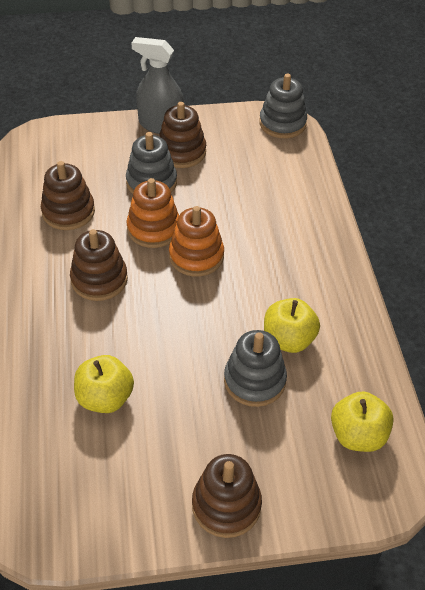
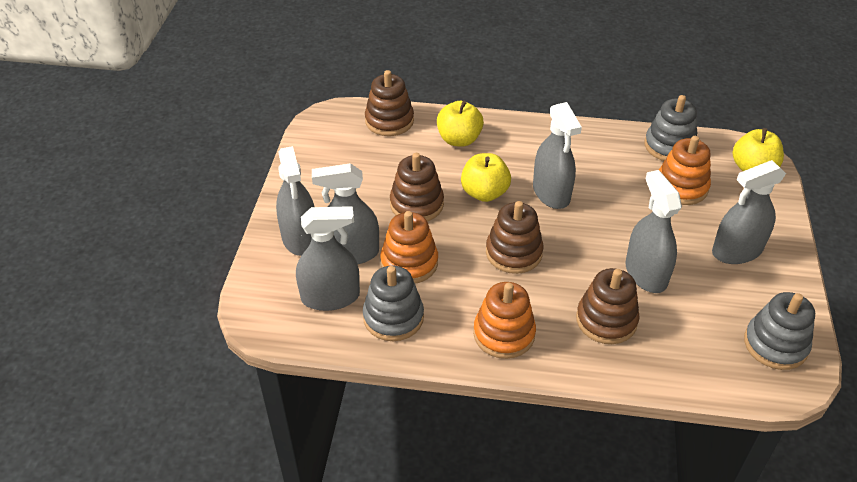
grey spray bottle: 1 -> 6
orange stacking toy: 2 -> 3

